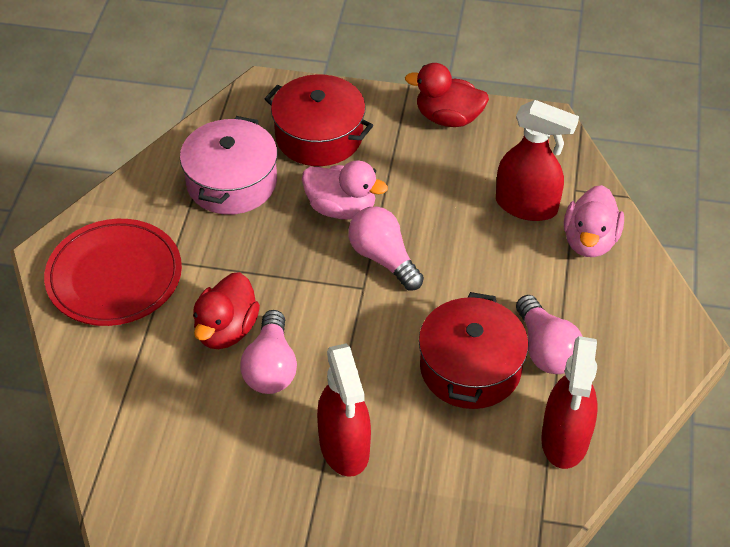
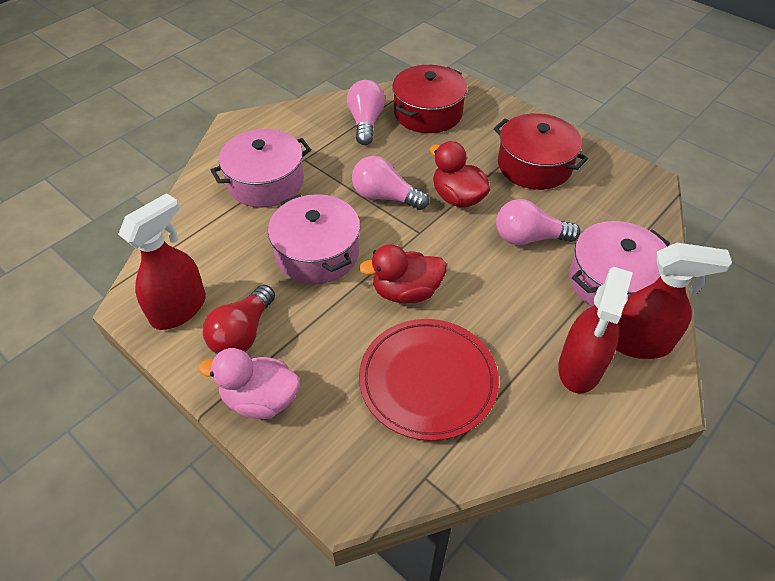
pink duck: 2 -> 1
pink pot: 1 -> 3
red light bulb: 0 -> 1

